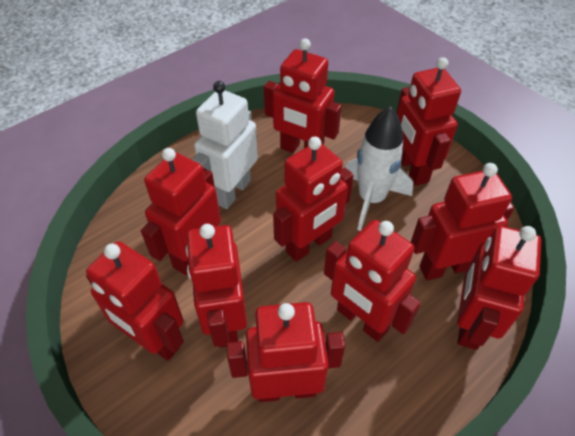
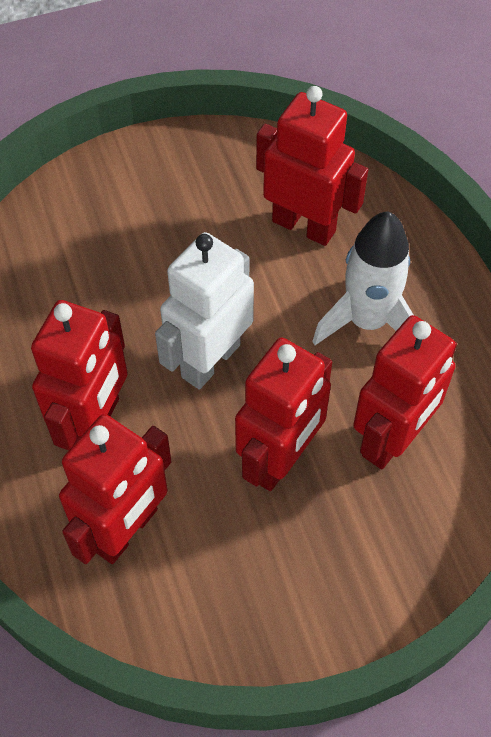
red robot: 10 -> 5

